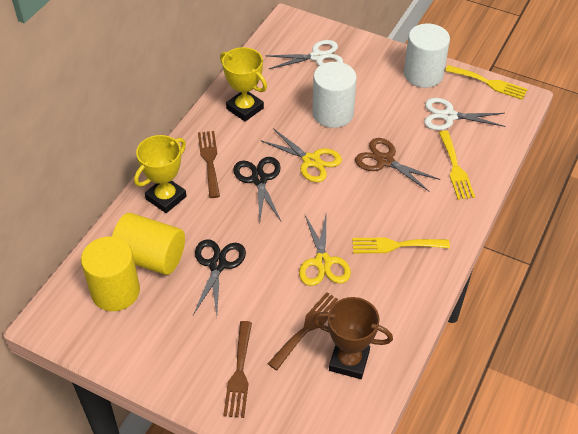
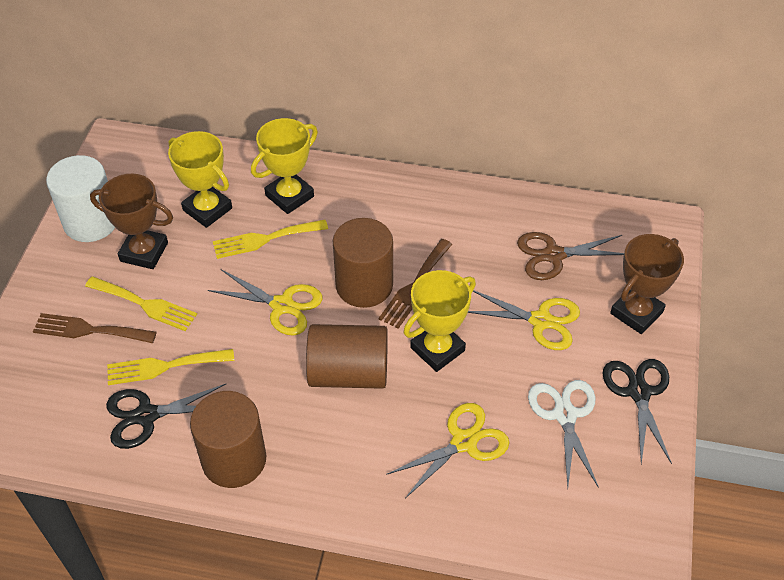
brown cylinder: 0 -> 3
brown fork: 3 -> 2
brown trophy: 1 -> 2
white cylinder: 2 -> 1
white scissors: 2 -> 1
yellow cylinder: 2 -> 0
yellow scissors: 2 -> 3
yellow trophy: 2 -> 3

